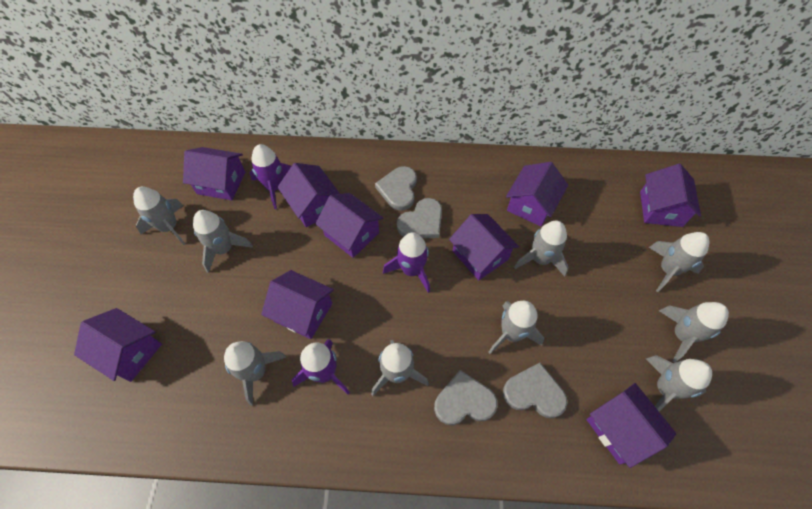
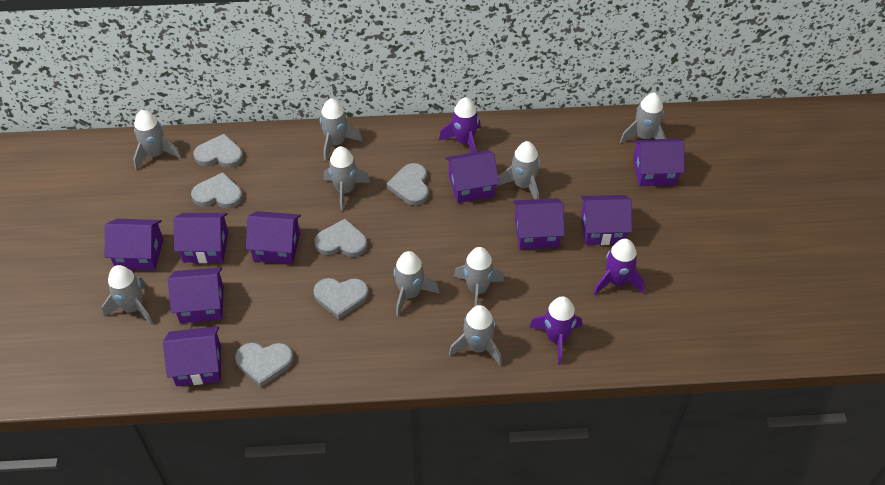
grey heart: 4 -> 6

